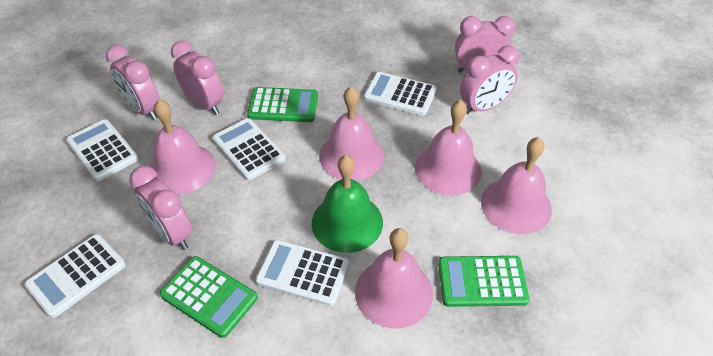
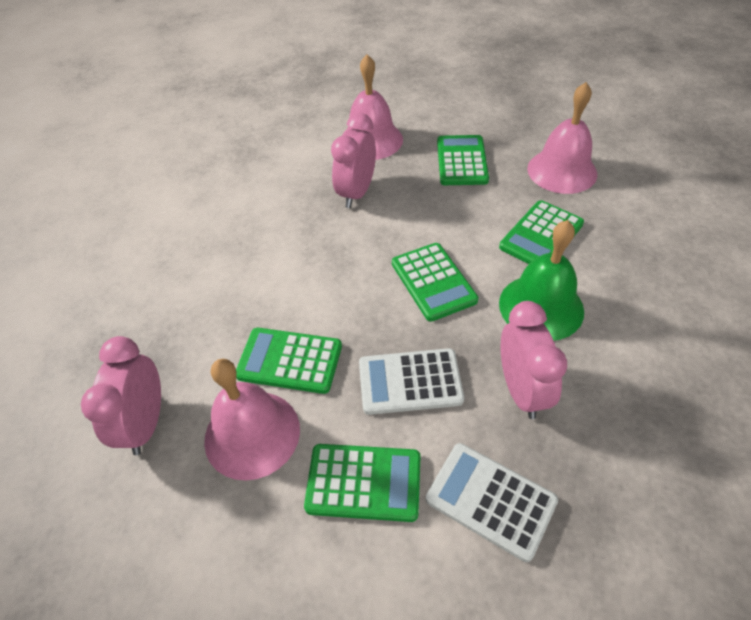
green calculator: 3 -> 5
pink bell: 5 -> 3
pink clock: 5 -> 3
white calculator: 5 -> 2

